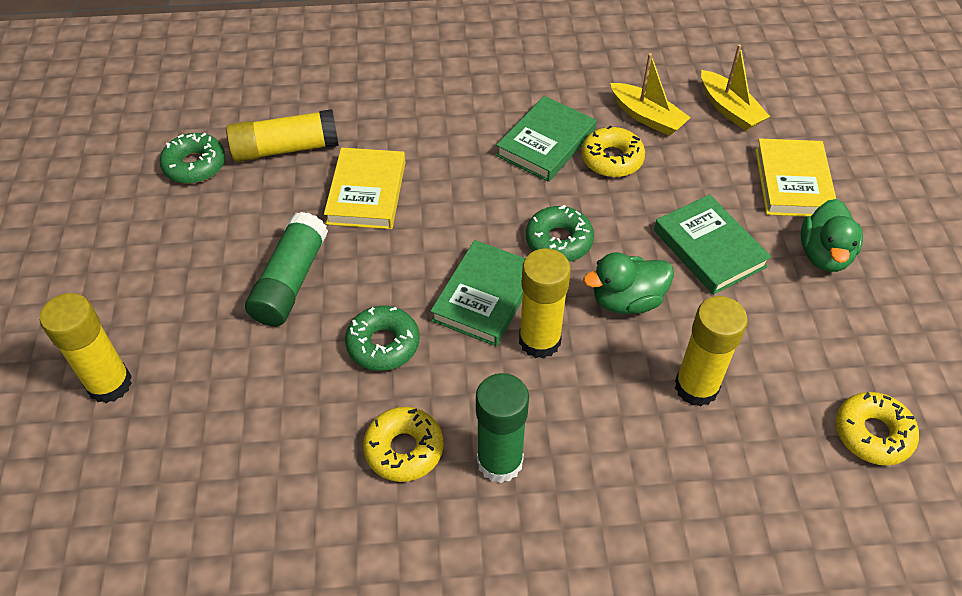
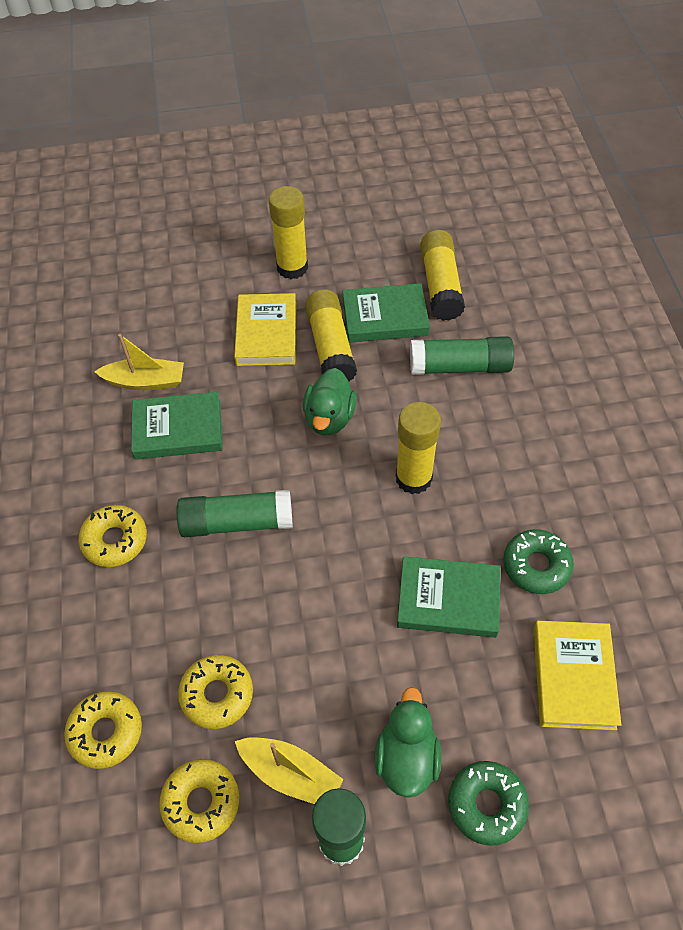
green donut: 3 -> 2
green glue stick: 2 -> 3
yellow donut: 3 -> 4

